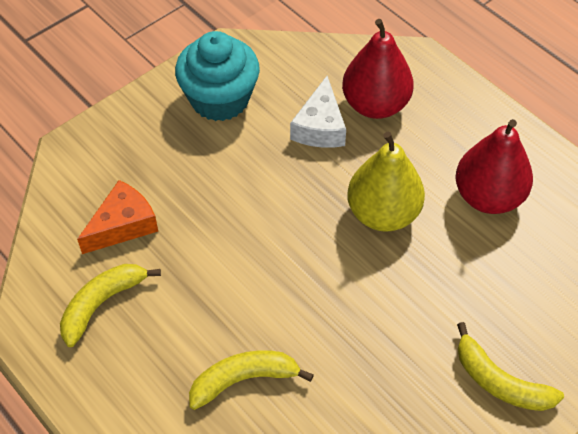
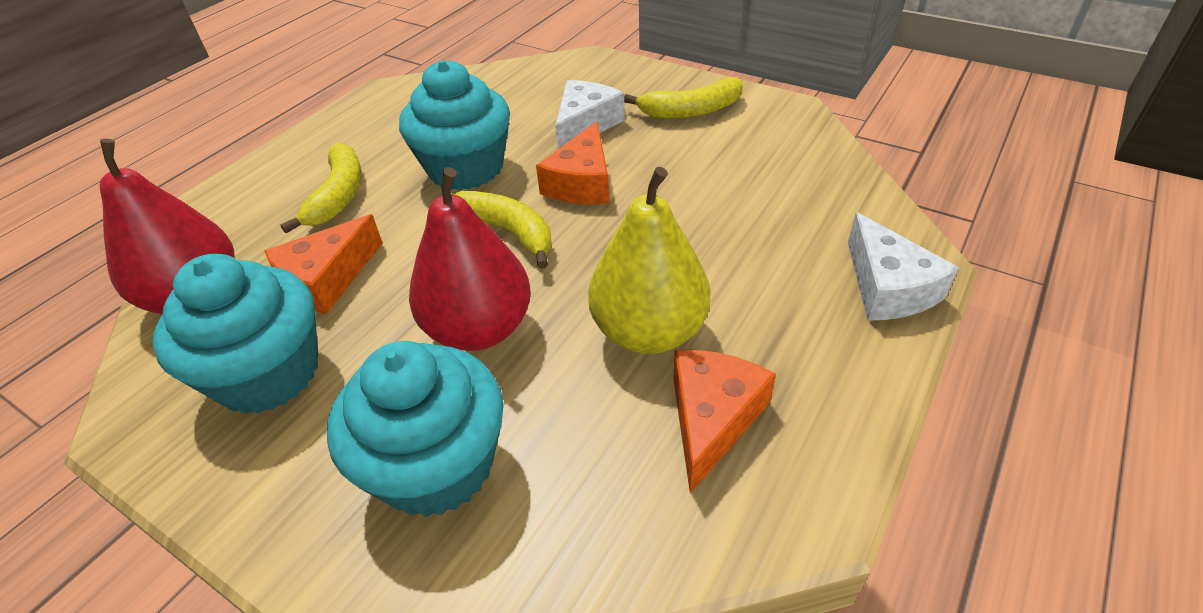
orange cheese: 1 -> 3
turquoise cupcake: 1 -> 3
white cheese: 1 -> 2

